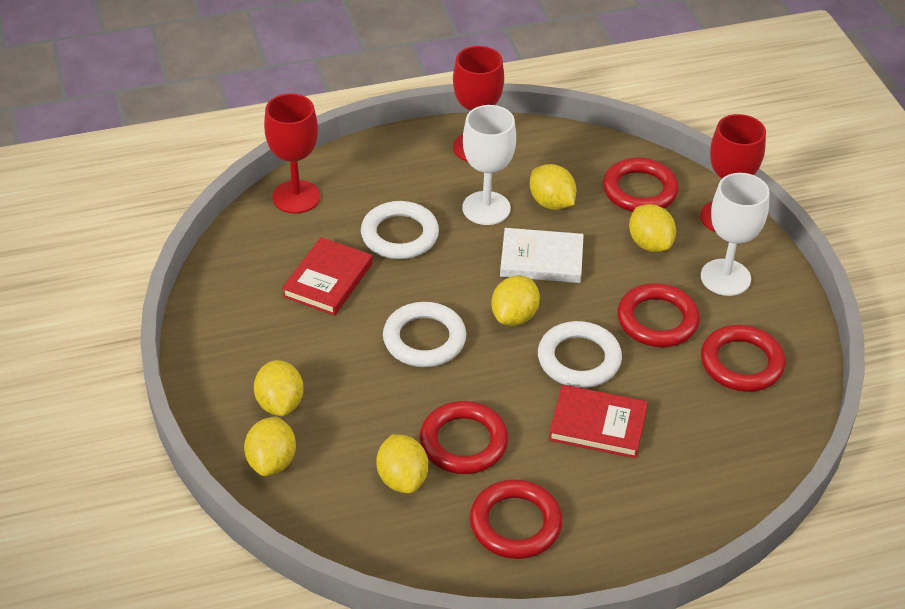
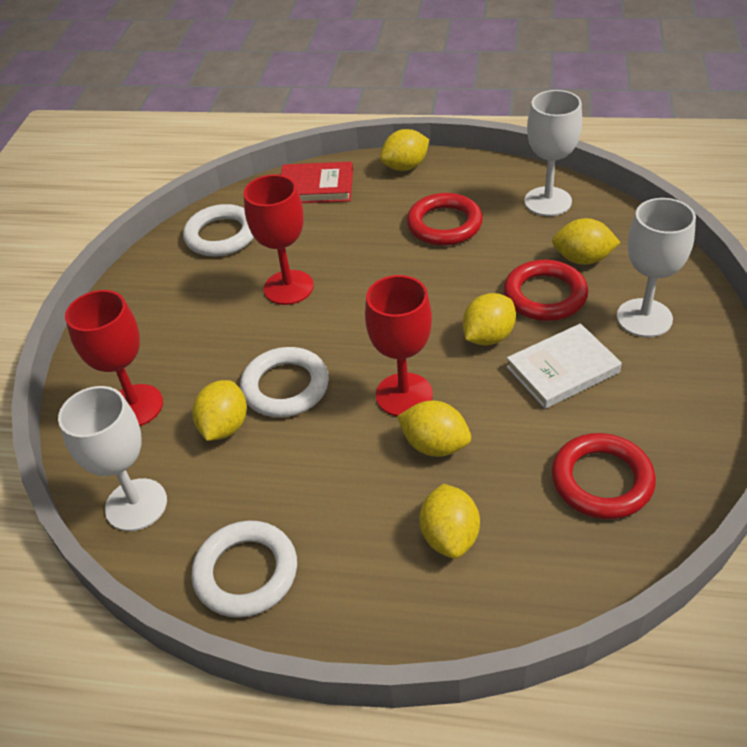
red book: 2 -> 1
red ring: 5 -> 3
white goblet: 2 -> 3

